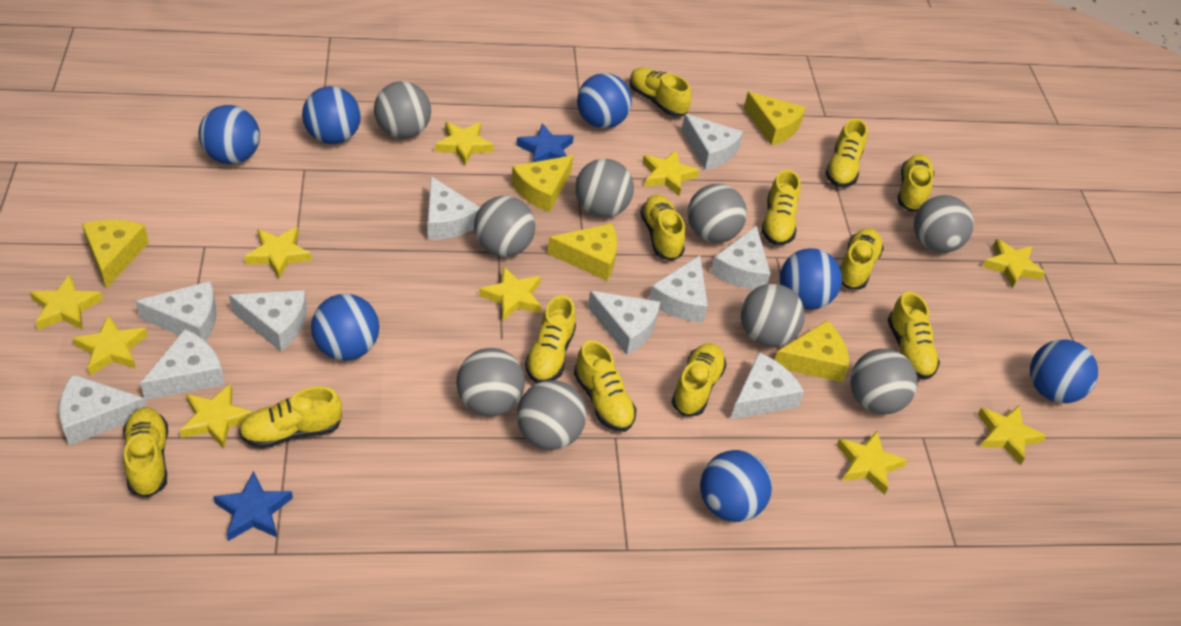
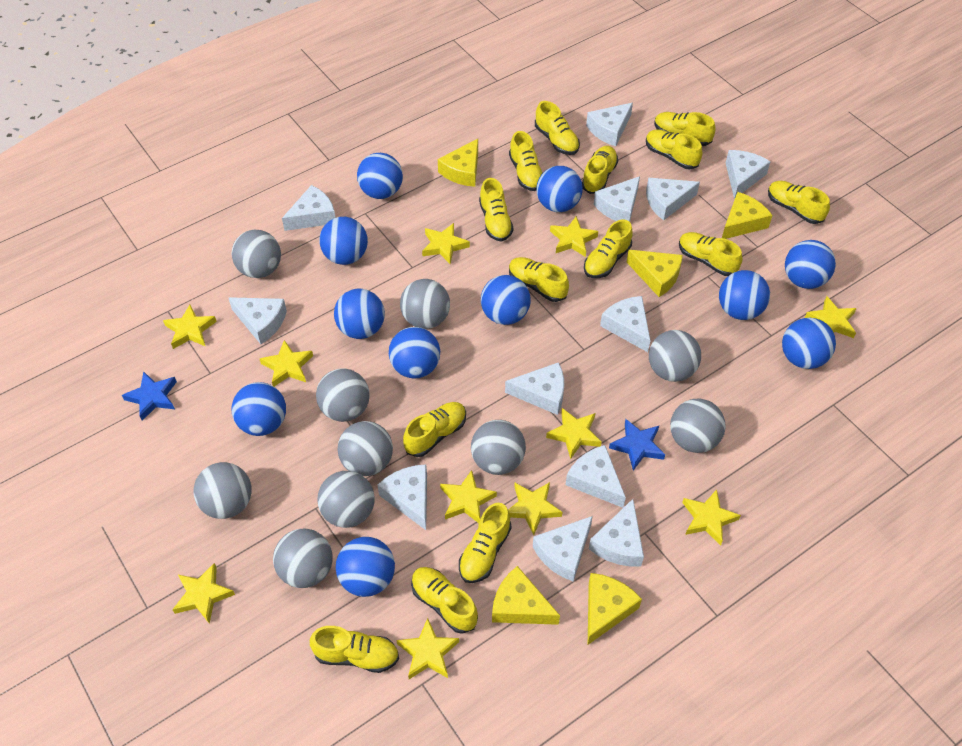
blue ball: 7 -> 11
grey ball: 9 -> 10
white cheese: 10 -> 12
yellow shoe: 12 -> 14
yellow star: 10 -> 11

